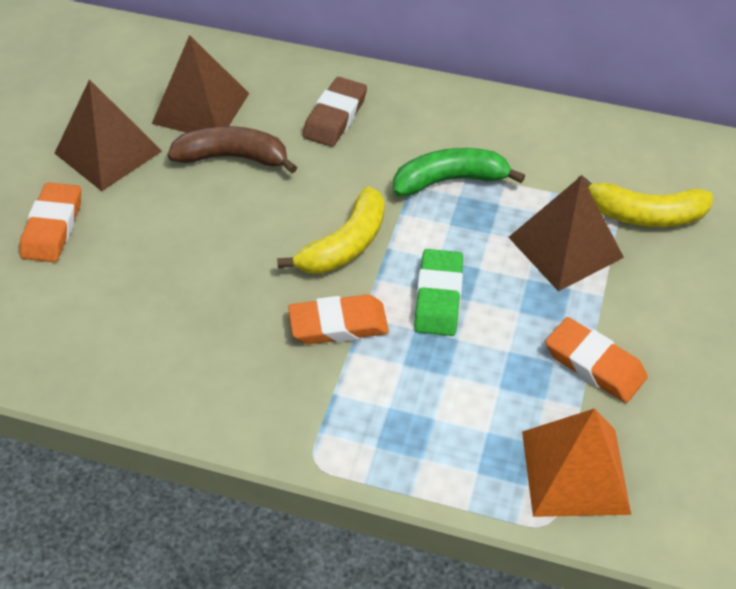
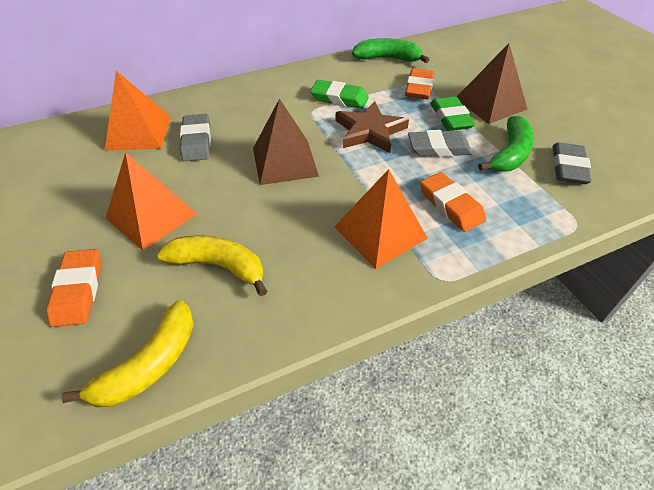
brown banana: 1 -> 0
brown eraser: 1 -> 0
brown pyramid: 3 -> 2
brown star: 0 -> 1
green banana: 1 -> 2
green eraser: 1 -> 2
grey eraser: 0 -> 3
orange pyramid: 1 -> 3

